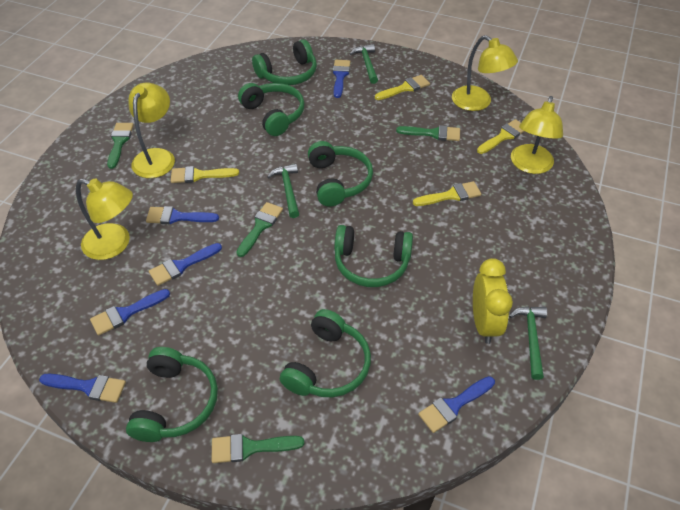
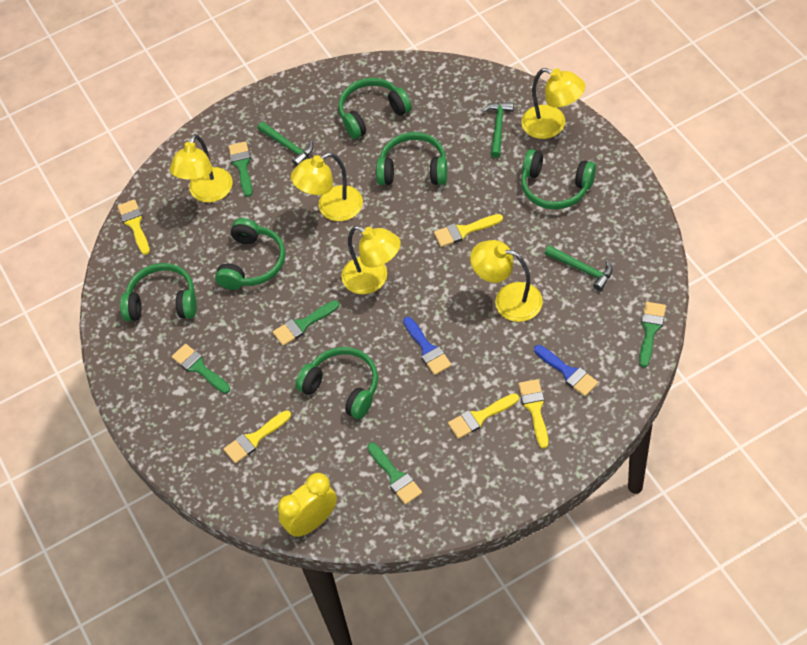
blue brush: 6 -> 2
green brush: 4 -> 5
yellow brush: 4 -> 5
yellow lamp: 4 -> 5

